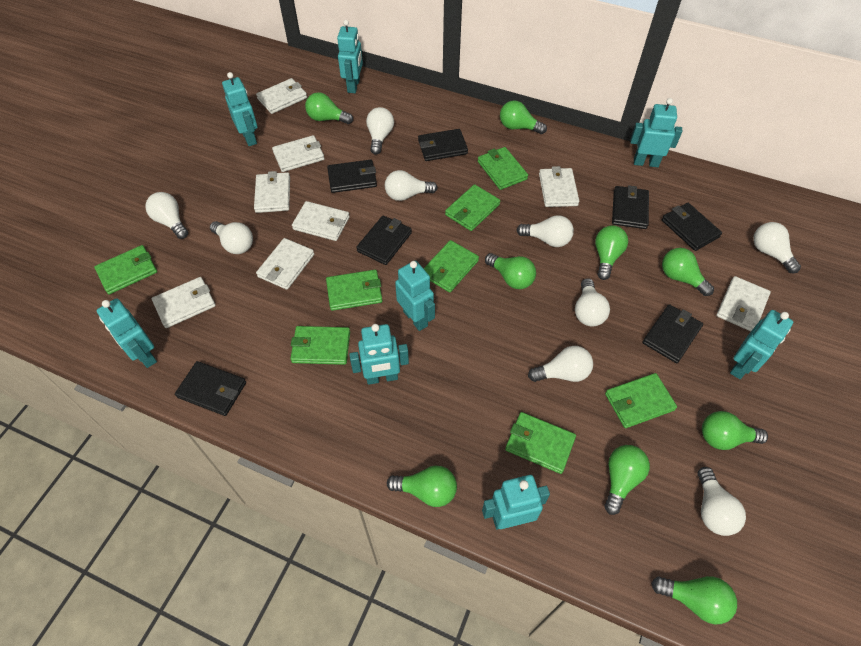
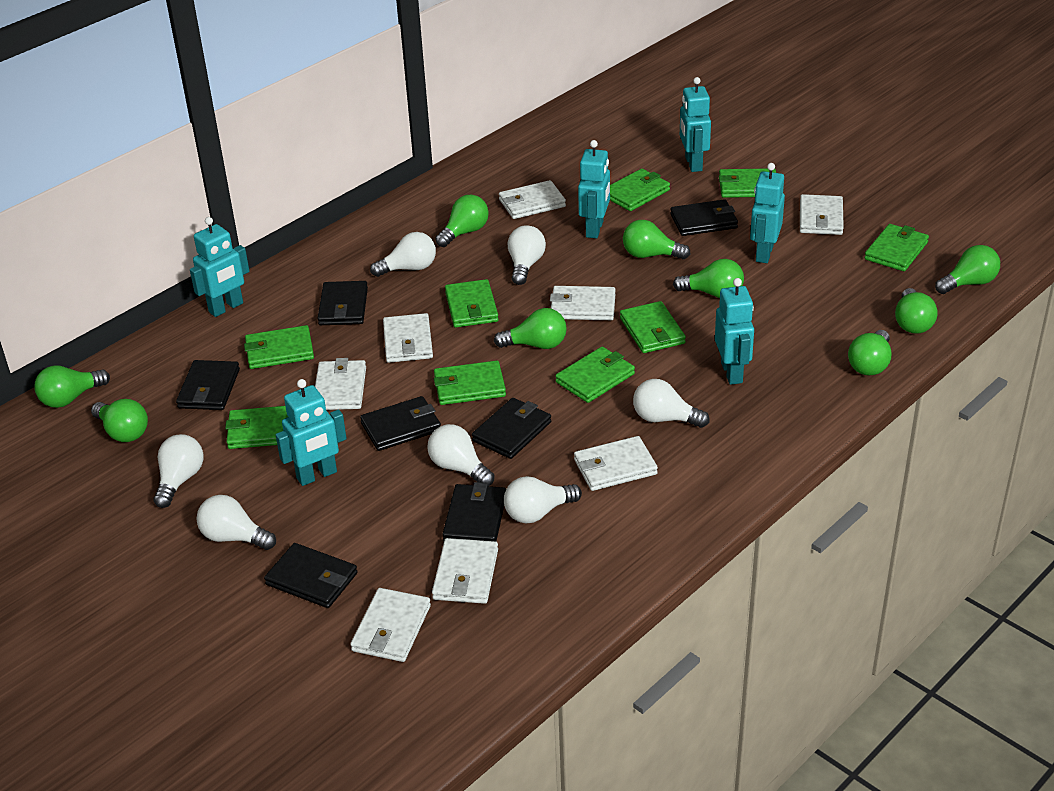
green wallet: 8 -> 9
turquoise robot: 8 -> 6
white light bulb: 9 -> 7

